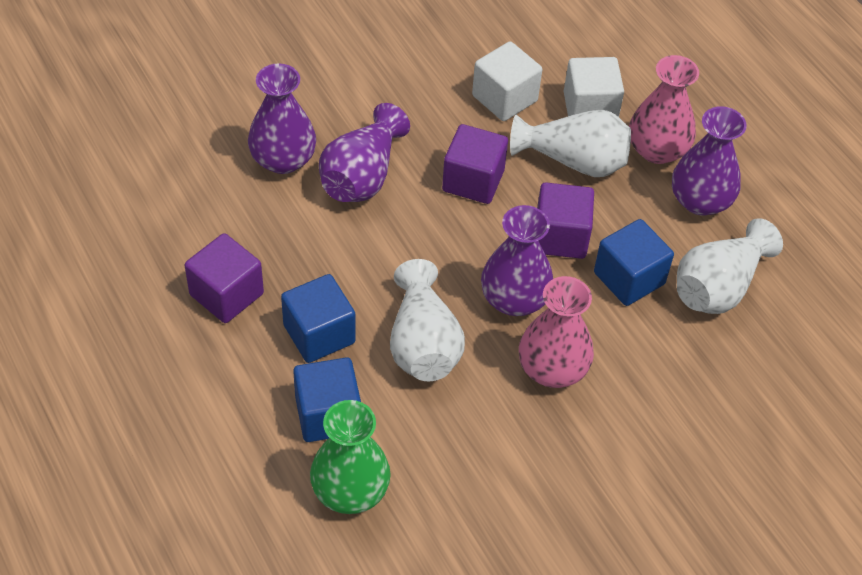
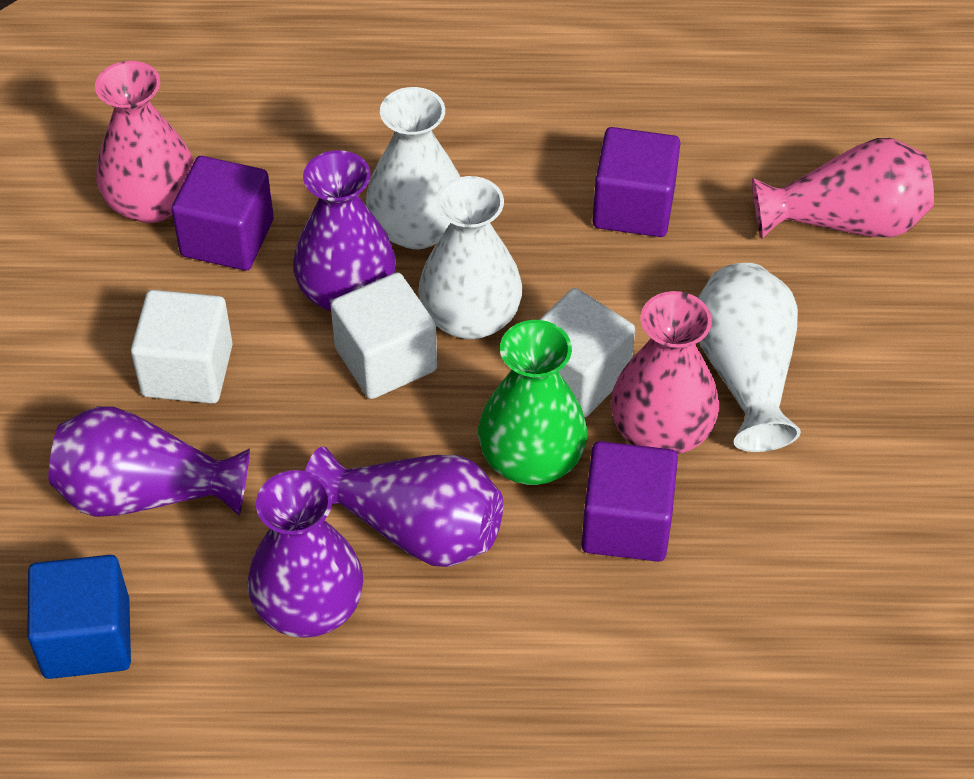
blue cube: 3 -> 1
pink vase: 2 -> 3
white cube: 2 -> 3

